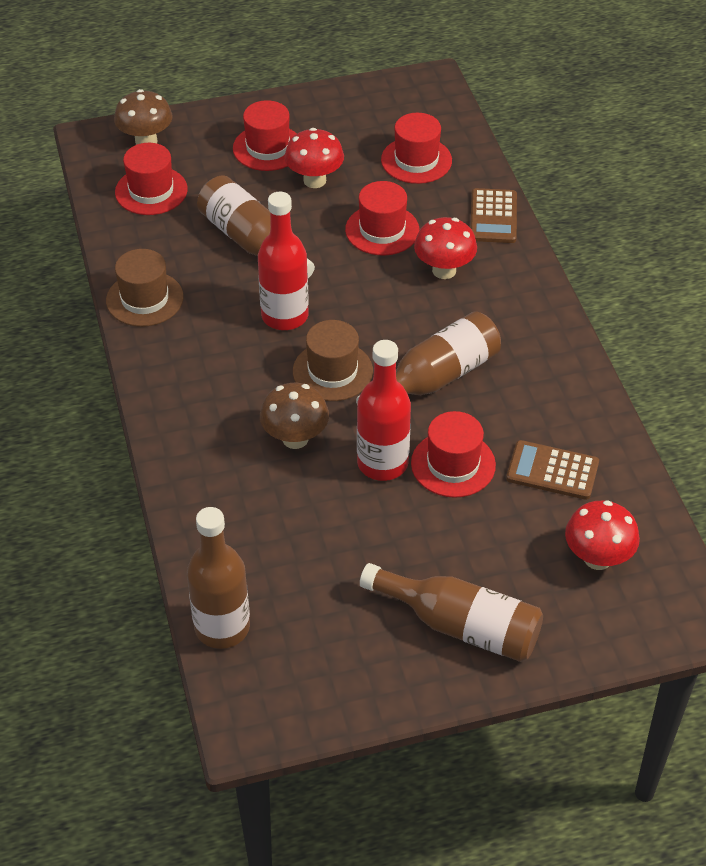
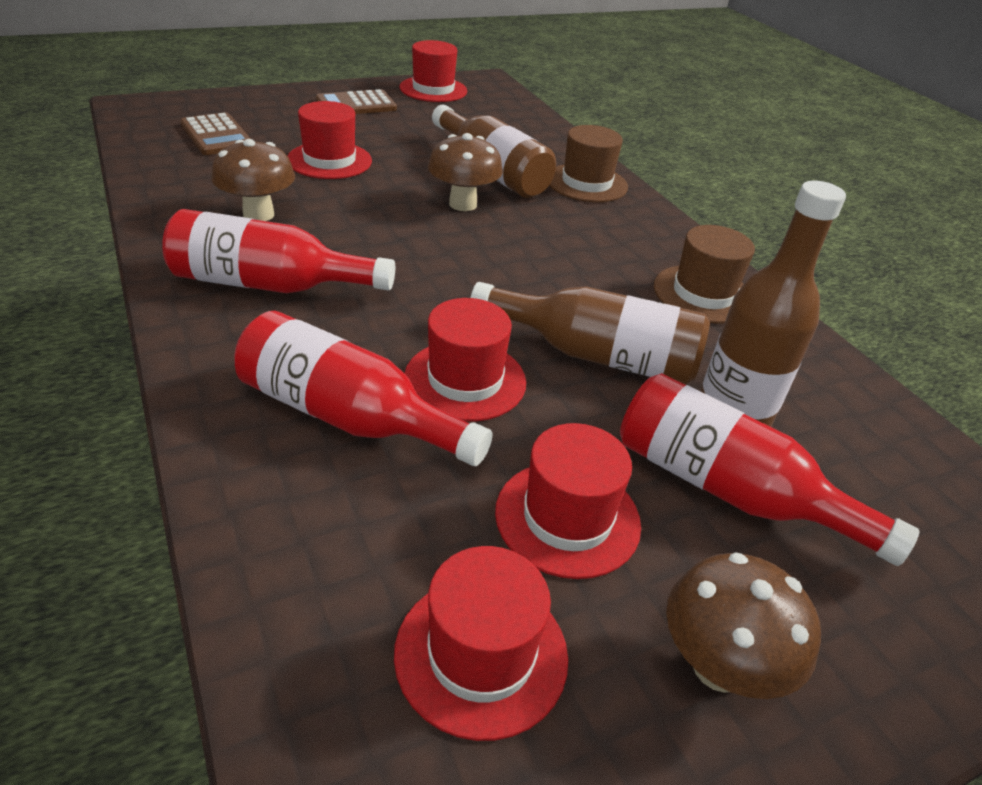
brown bottle: 4 -> 3
brown mushroom: 2 -> 3
red bottle: 2 -> 3
red mushroom: 3 -> 0

